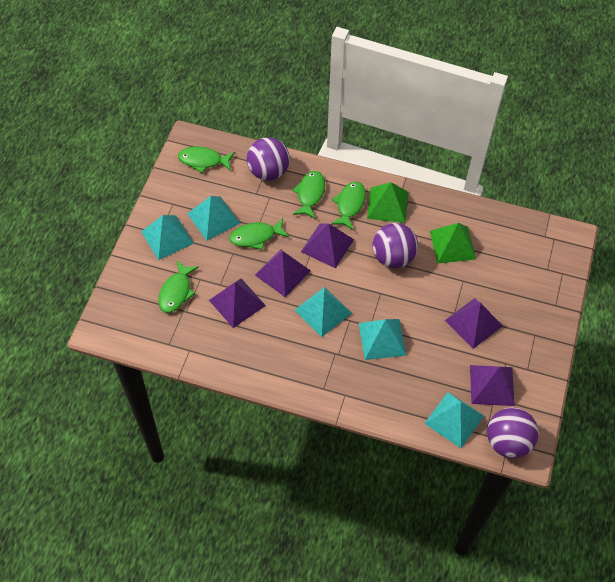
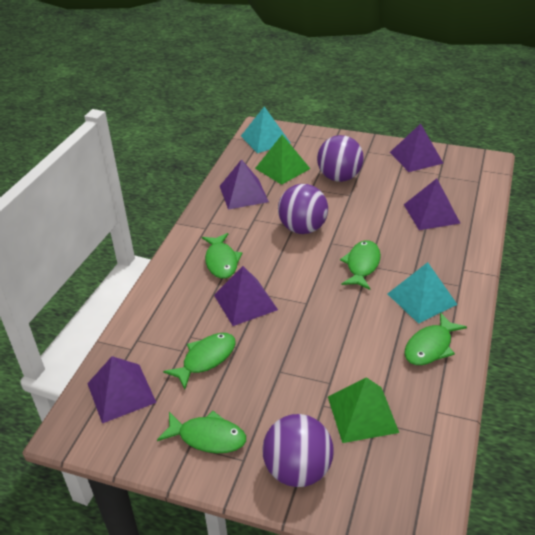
turquoise pyramid: 5 -> 2

